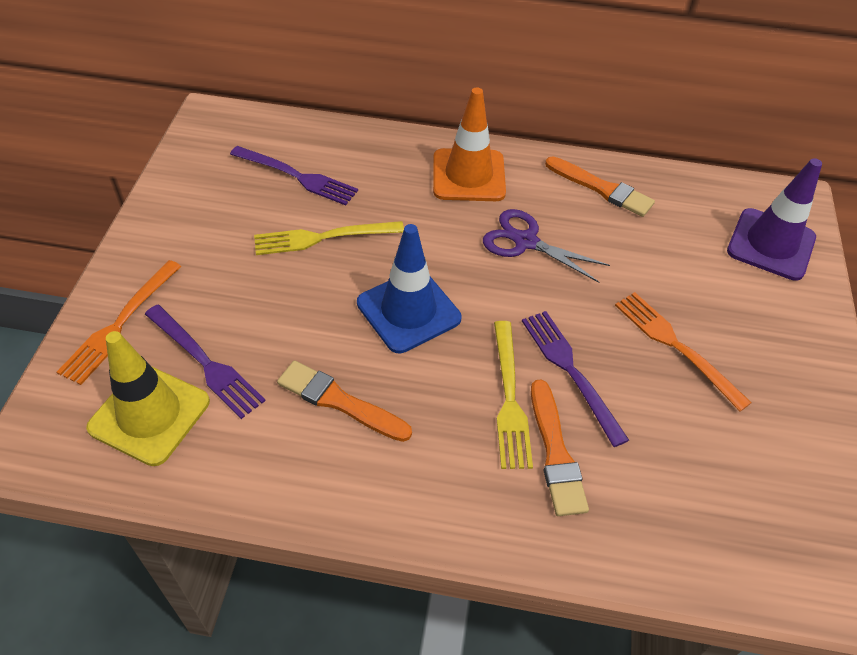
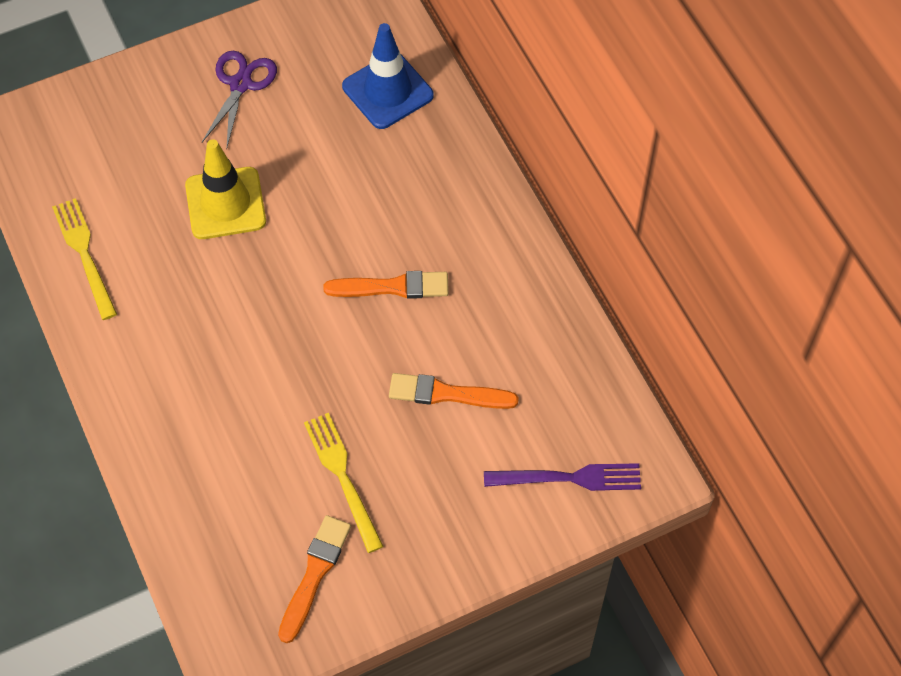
orange fork: 2 -> 0
orange traffic cone: 1 -> 0
purple fork: 3 -> 1
purple traffic cone: 1 -> 0

